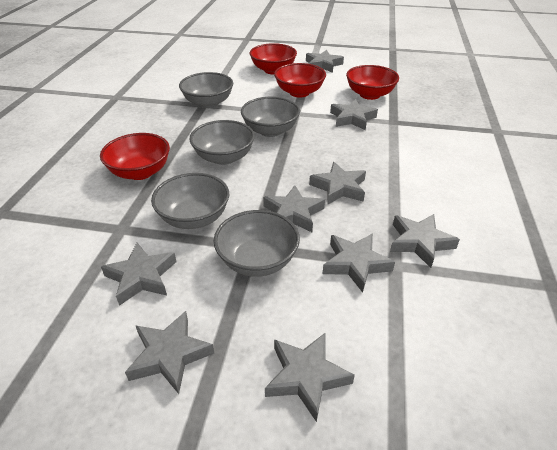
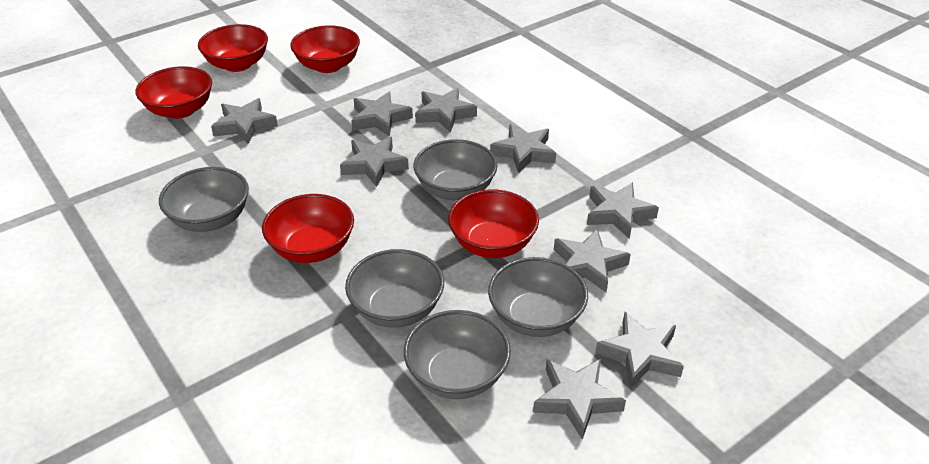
red bowl: 4 -> 5

